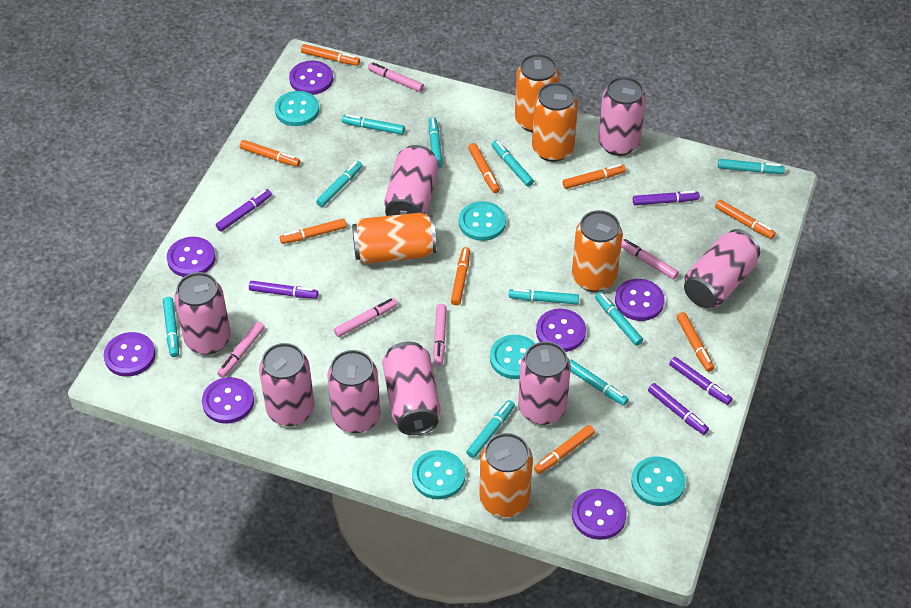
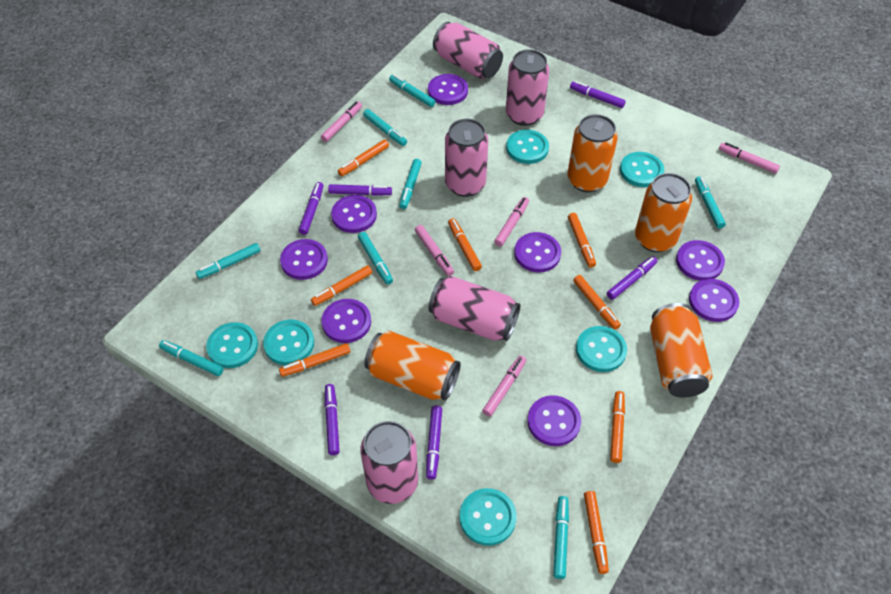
orange can: 5 -> 4
orange marker: 9 -> 8
pink can: 8 -> 5
purple button: 7 -> 8
purple marker: 5 -> 6
turquoise button: 5 -> 6
turquoise marker: 10 -> 8

